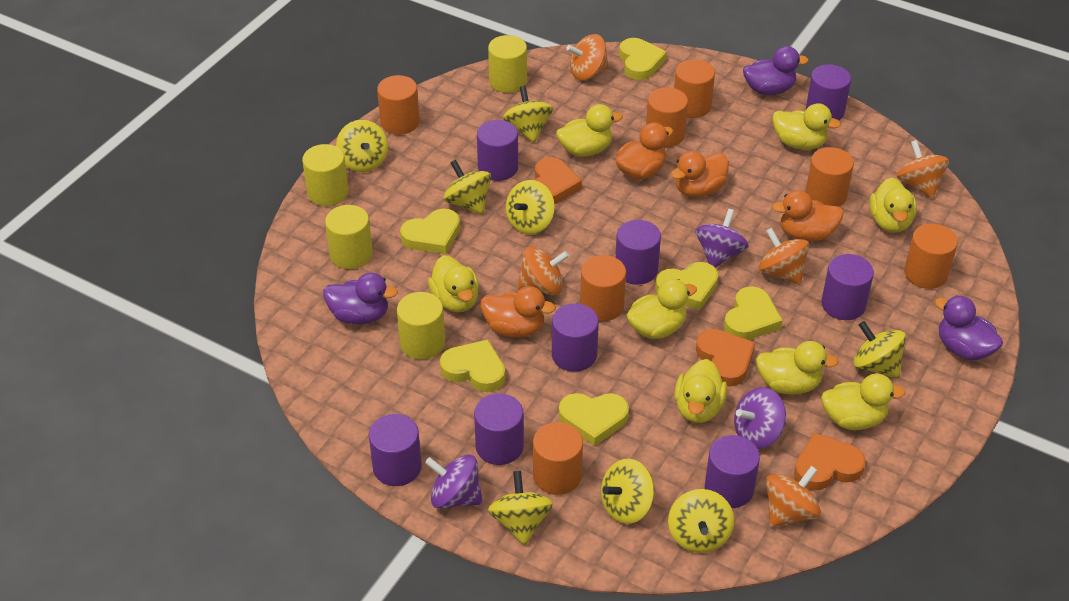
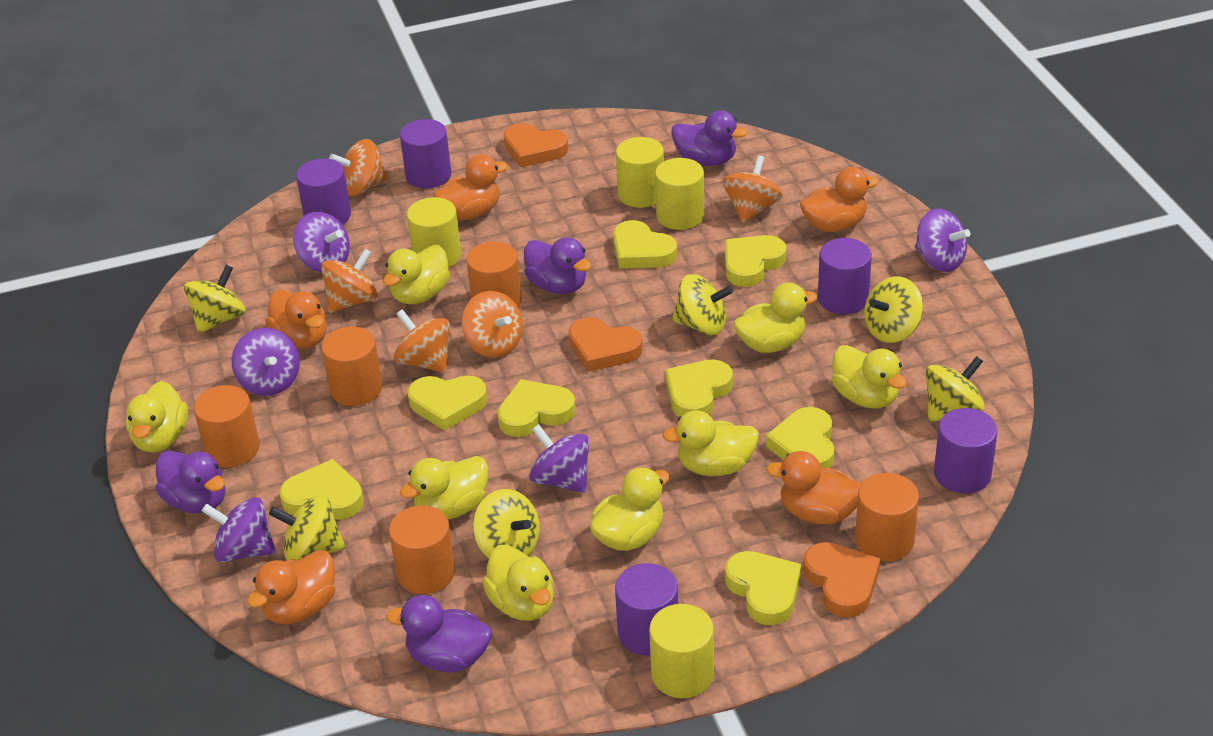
orange cylinder: 7 -> 5
orange duck: 4 -> 5
purple cylinder: 8 -> 5
purple duck: 3 -> 4
purple spinning top: 3 -> 5
yellow heart: 6 -> 8
yellow spinning top: 8 -> 6

